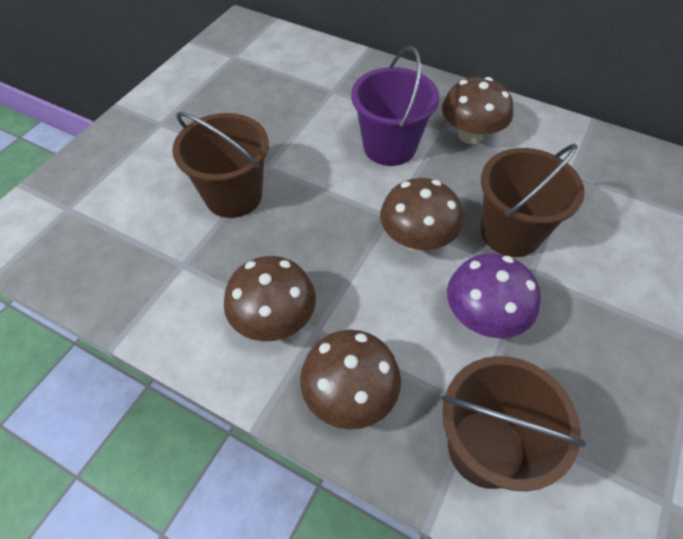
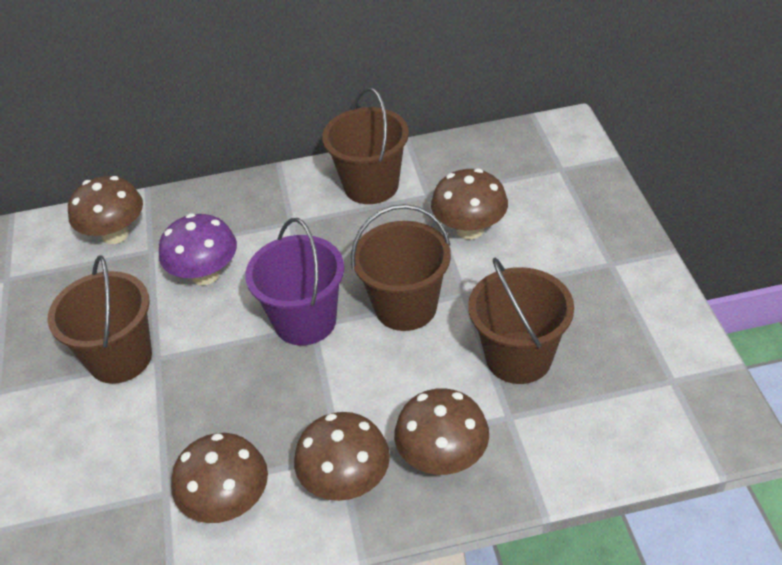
brown bucket: 3 -> 4
brown mushroom: 4 -> 5

